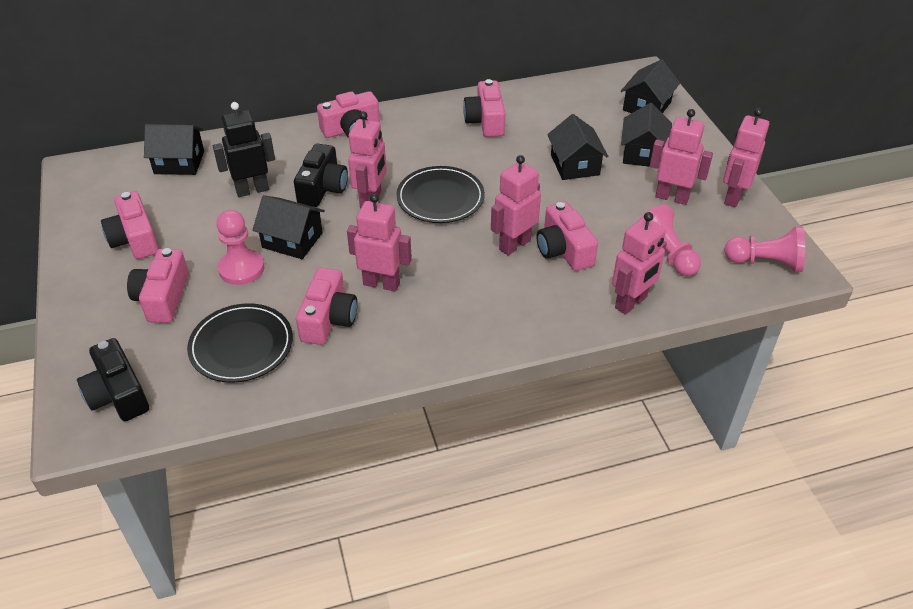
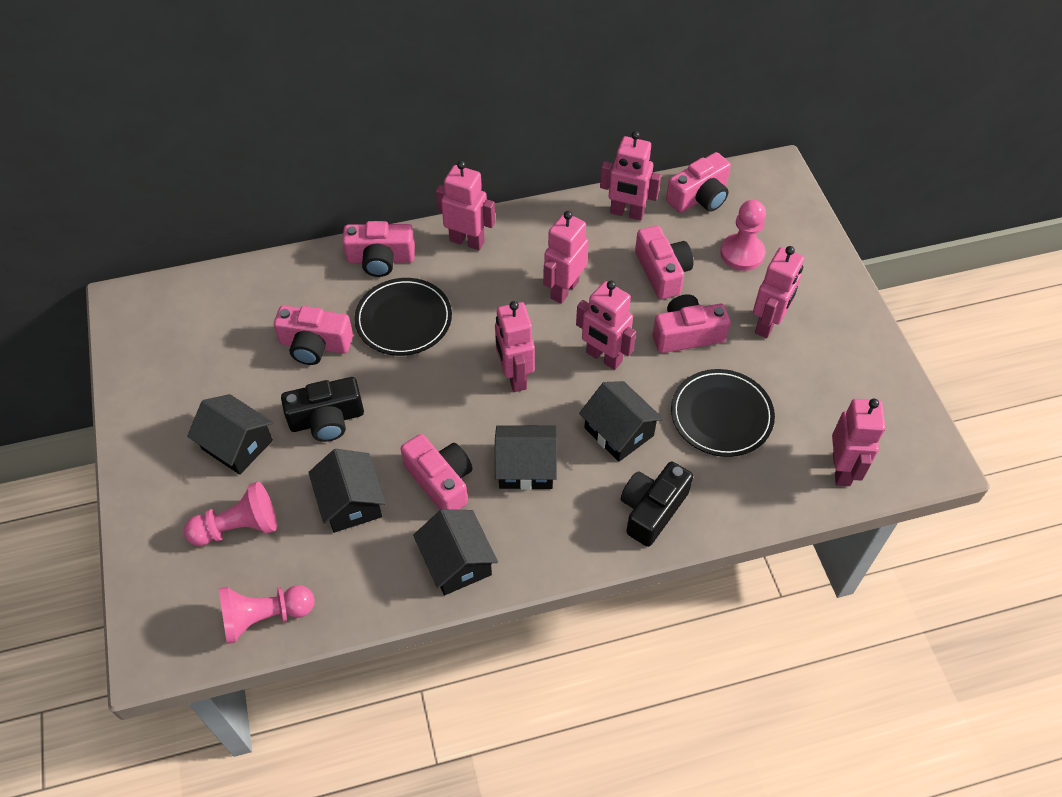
black robot: 1 -> 0
pink robot: 6 -> 7

